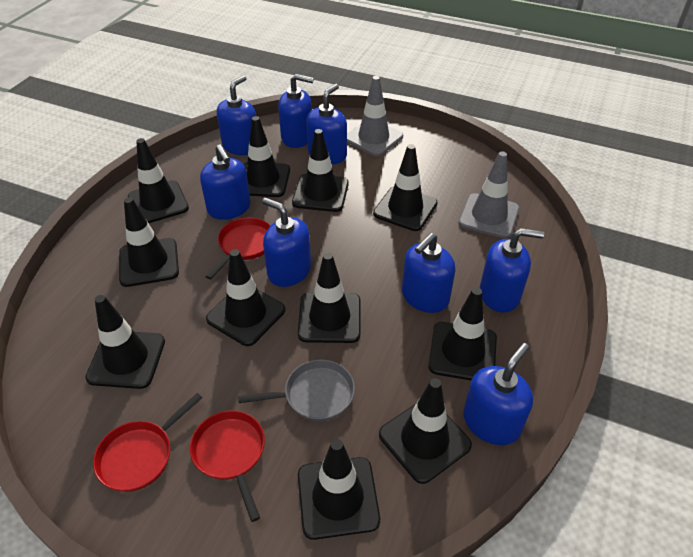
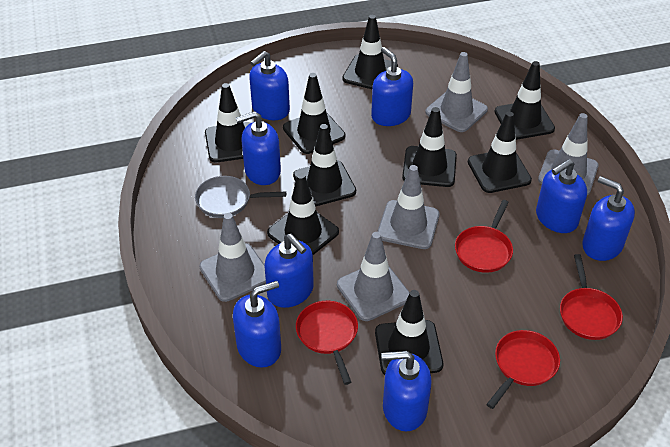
black traffic cone: 11 -> 9
grey traffic cone: 2 -> 5
red pan: 3 -> 4

